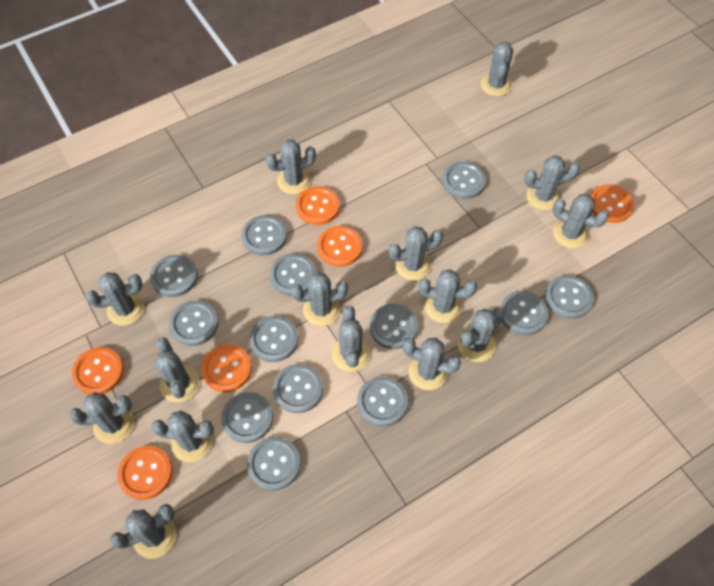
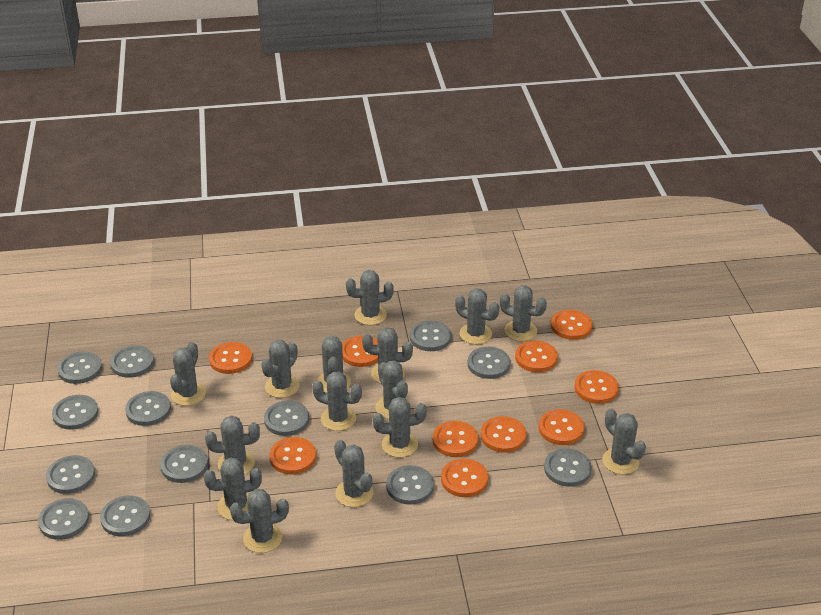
orange button: 6 -> 10

